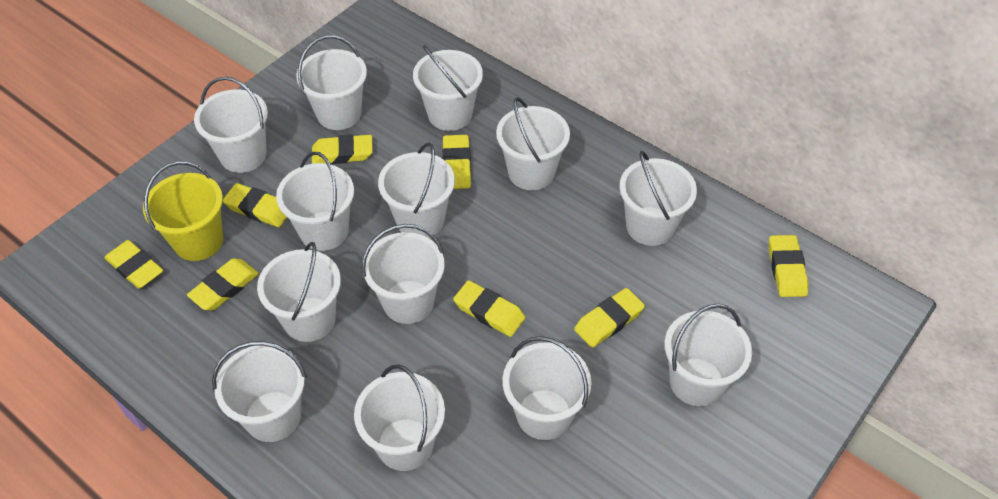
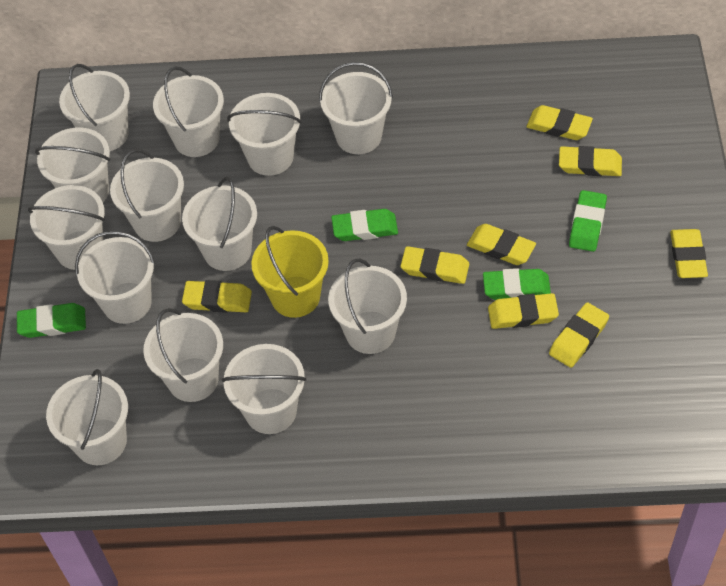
green eraser: 0 -> 4

